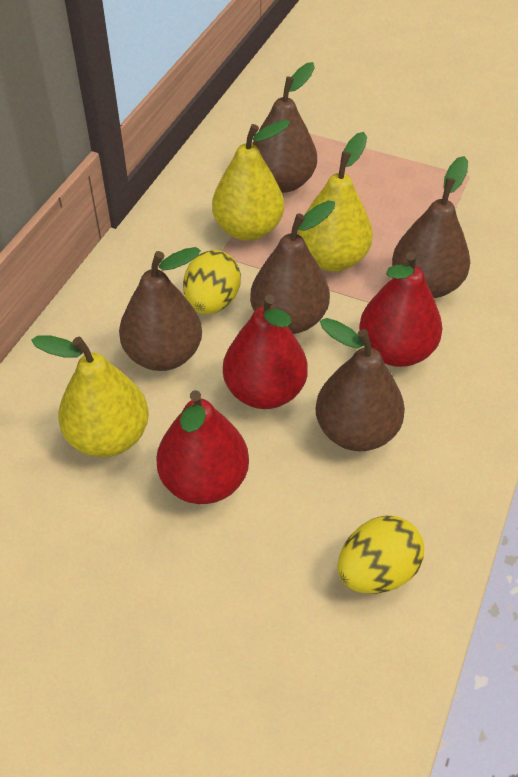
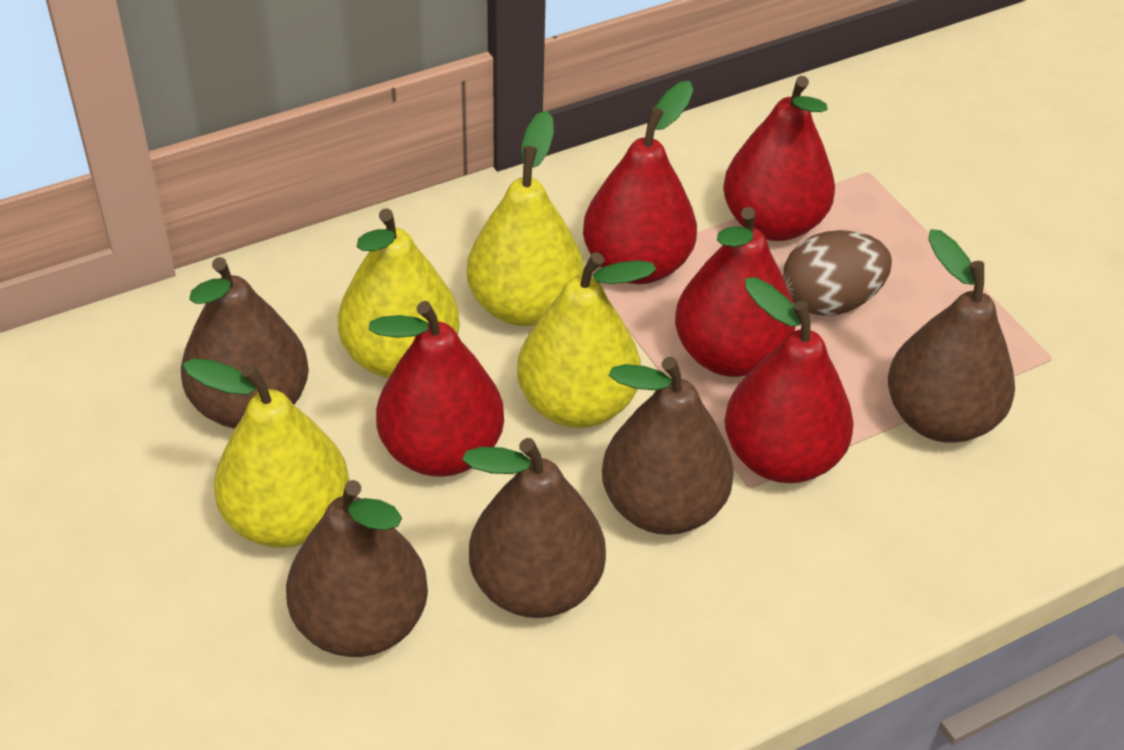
brown egg: 0 -> 1
red pear: 3 -> 5
yellow egg: 2 -> 0
yellow pear: 3 -> 4

